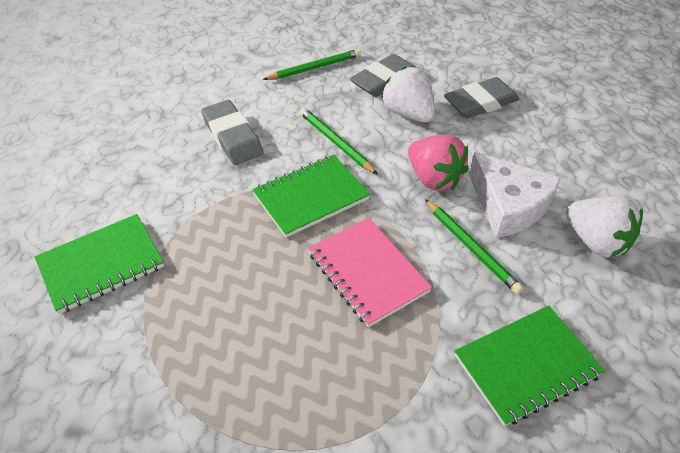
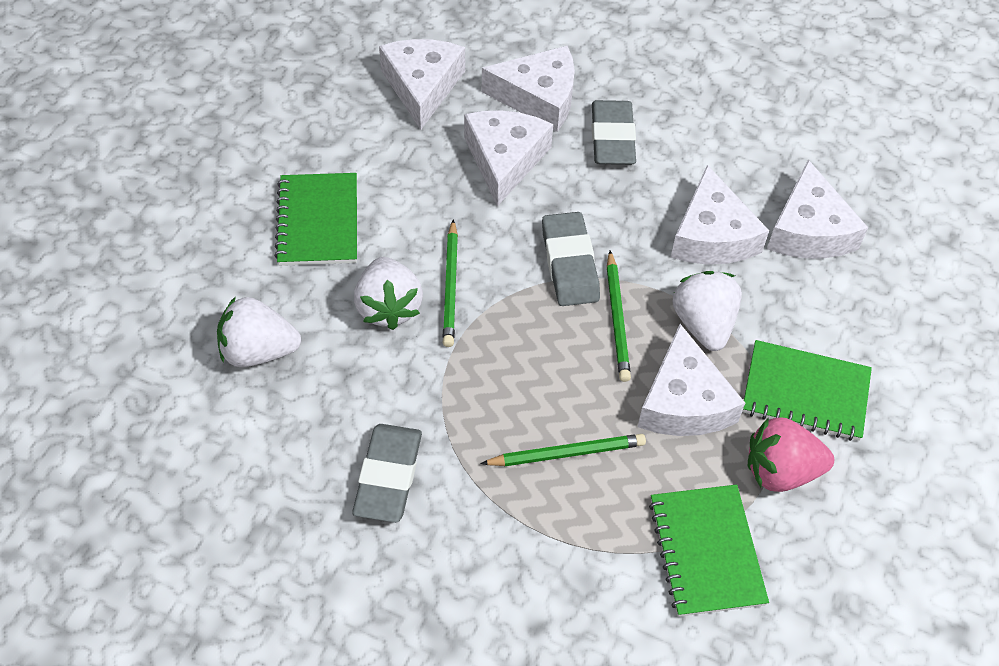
pink notebook: 1 -> 0
white cheese: 1 -> 6
white strawberry: 2 -> 3

